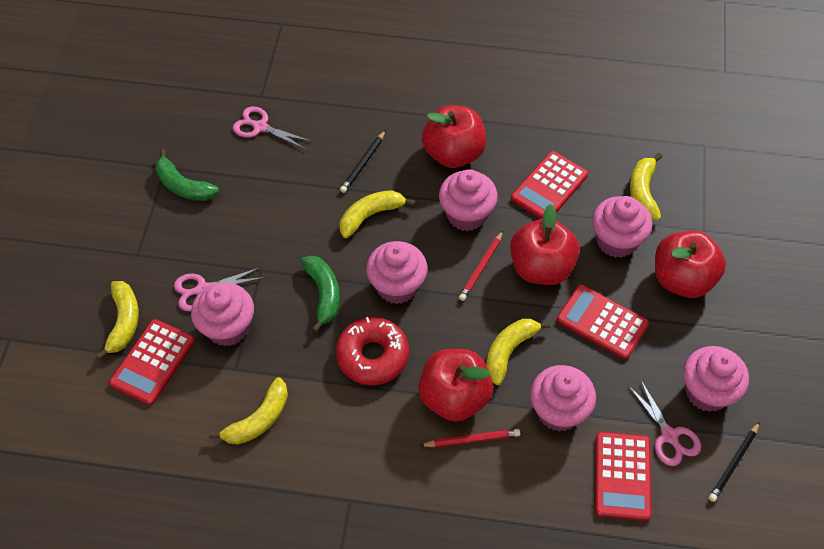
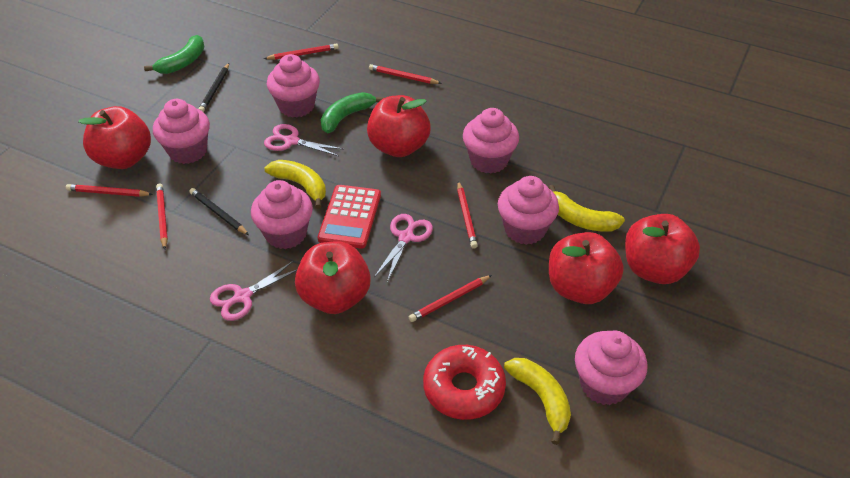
red apple: 4 -> 5
red calculator: 4 -> 1
red pencil: 2 -> 6
yellow banana: 5 -> 3

